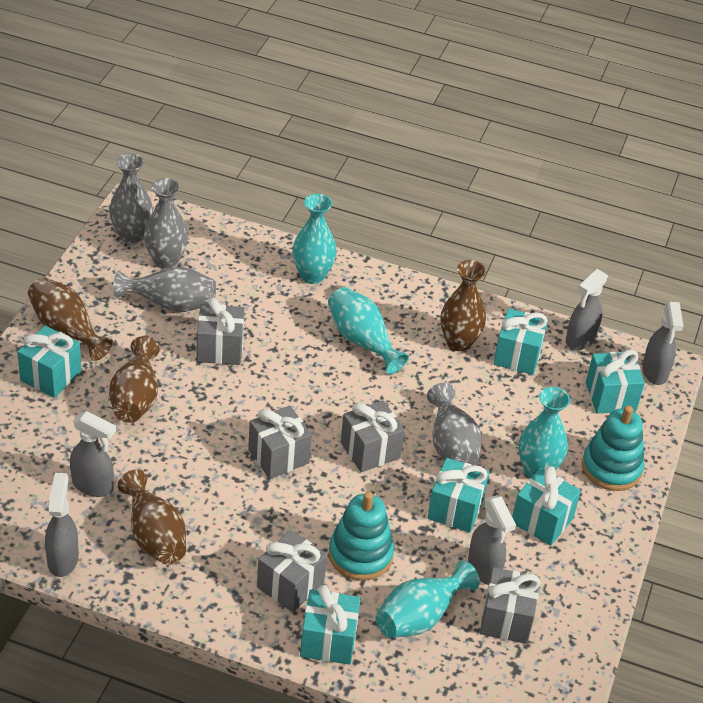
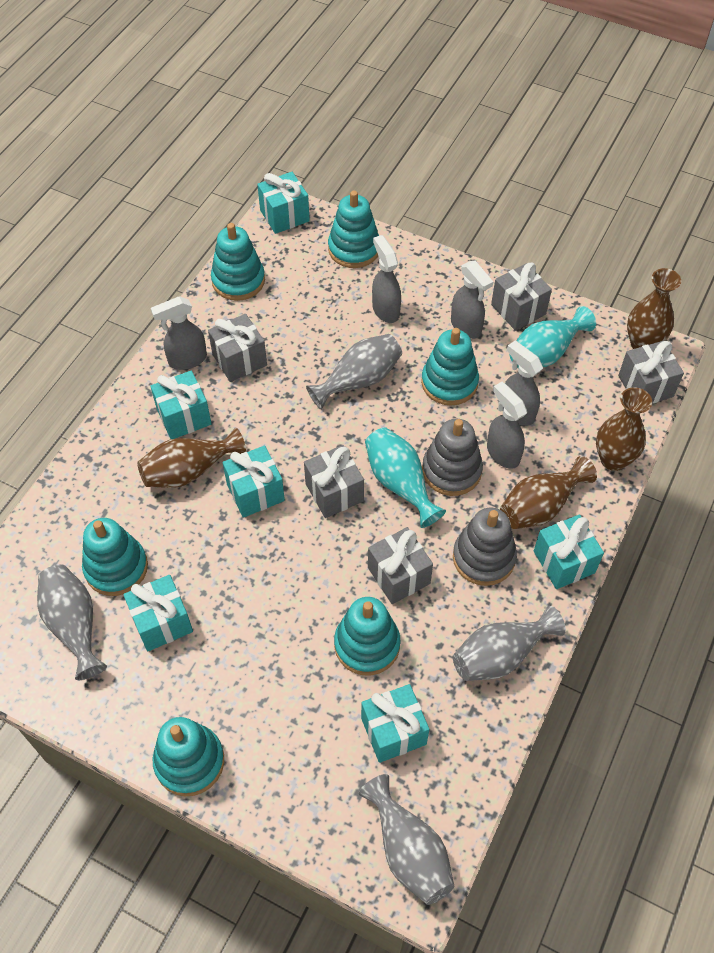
grey stacking toy: 0 -> 2
turquoise stacking toy: 2 -> 6
turquoise vase: 4 -> 2

